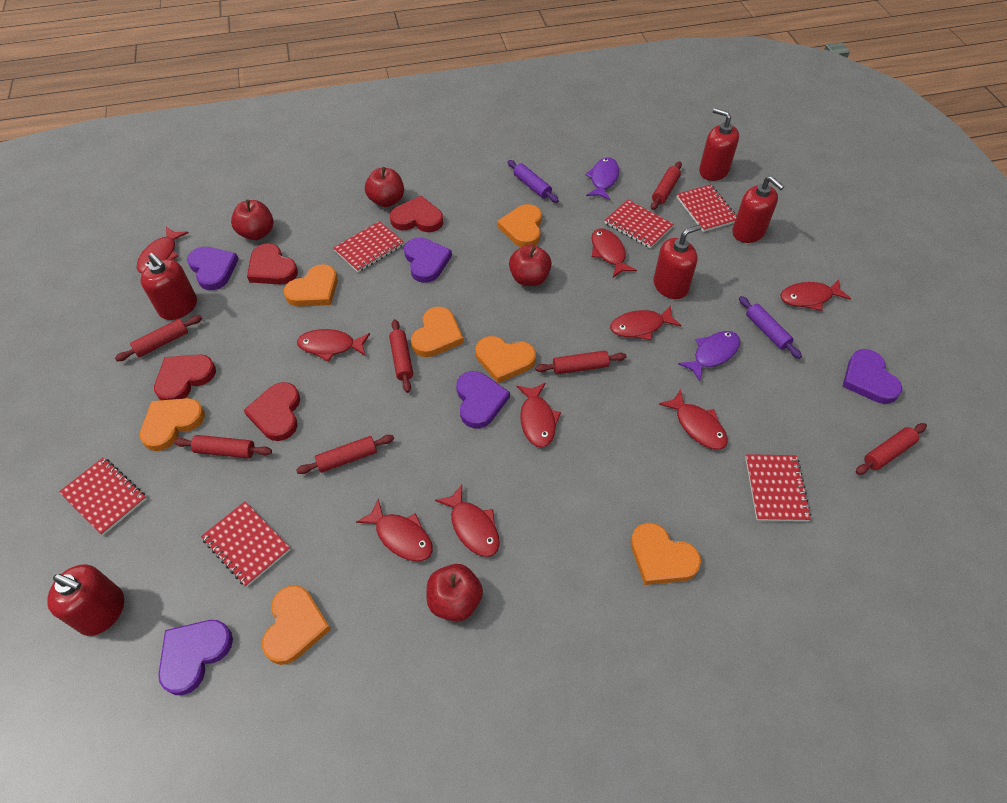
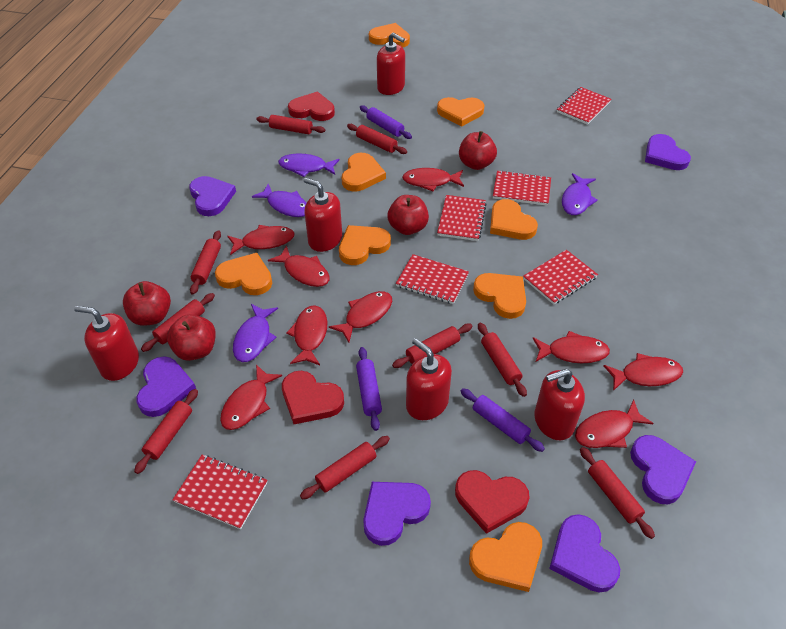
orange heart: 7 -> 8
purple fish: 2 -> 4
purple heart: 5 -> 6
purple rolling pin: 2 -> 3
red heart: 4 -> 3
red rolling pin: 7 -> 9

